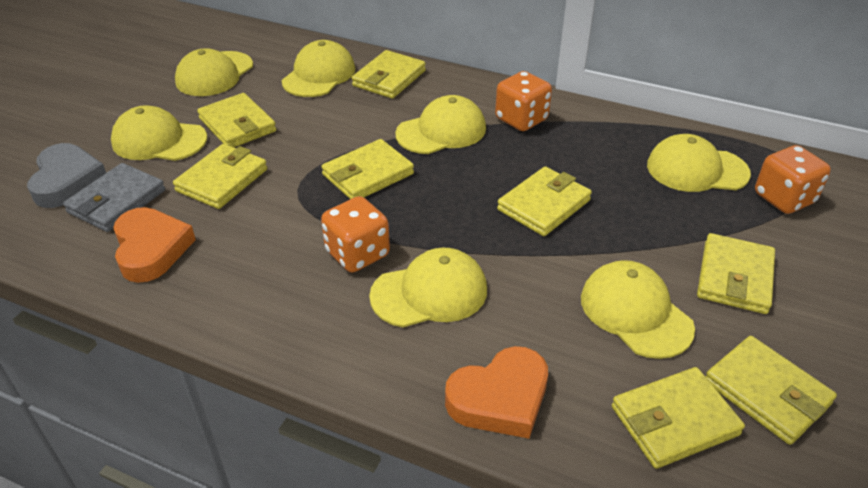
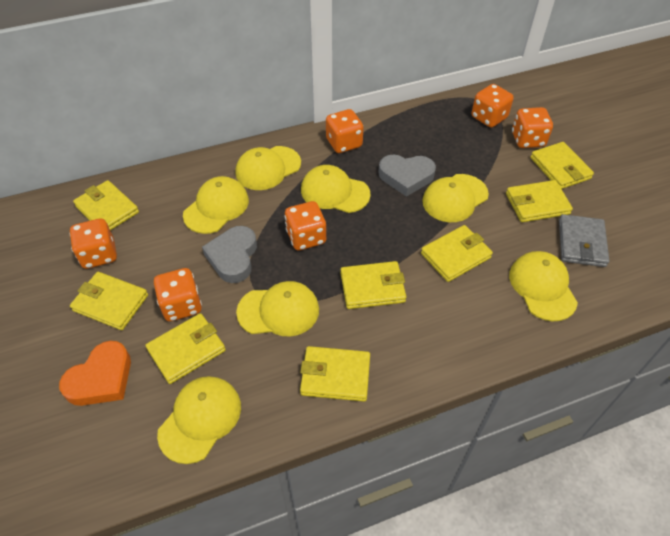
grey heart: 1 -> 2
orange dice: 3 -> 6
orange heart: 2 -> 1

